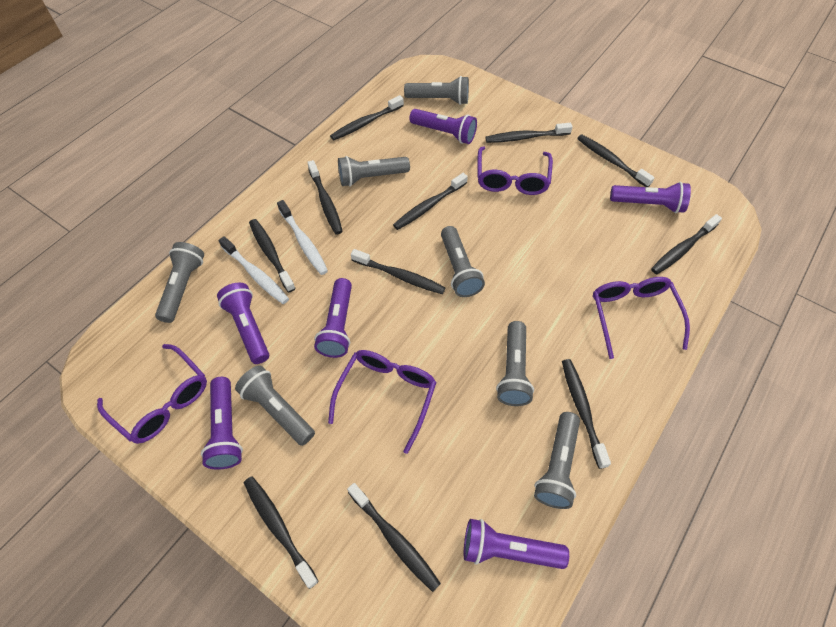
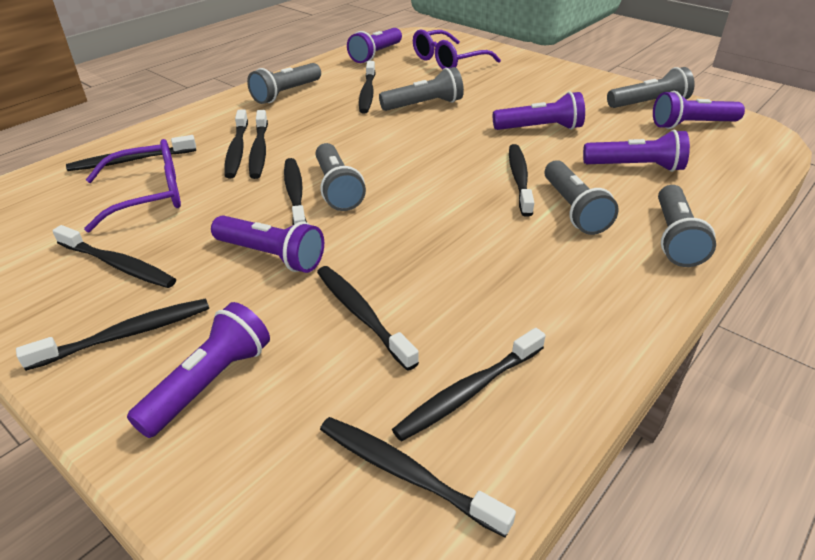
grey flashlight: 7 -> 6
purple glasses: 4 -> 2
white toothbrush: 2 -> 0

